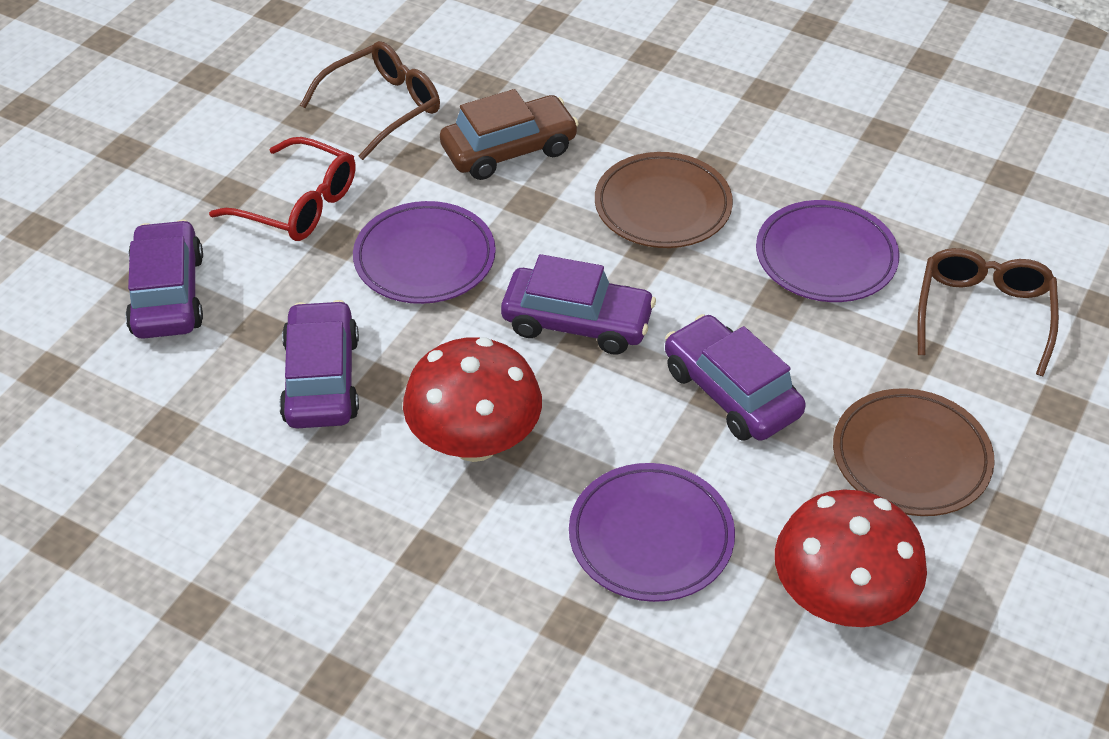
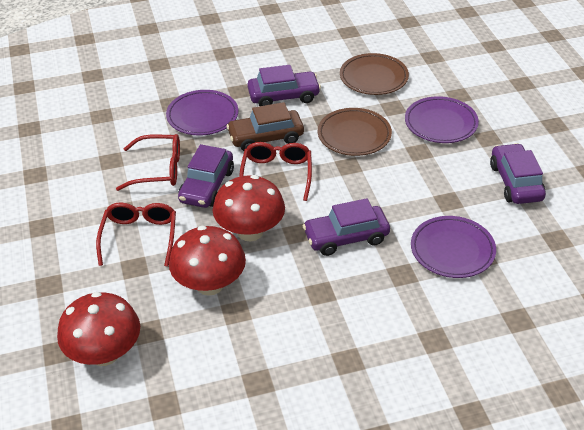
brown glasses: 2 -> 0
red glasses: 1 -> 3
red mushroom: 2 -> 3

